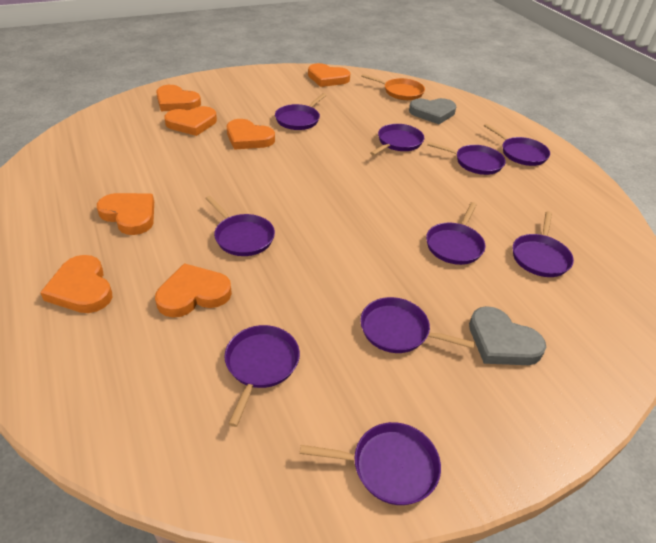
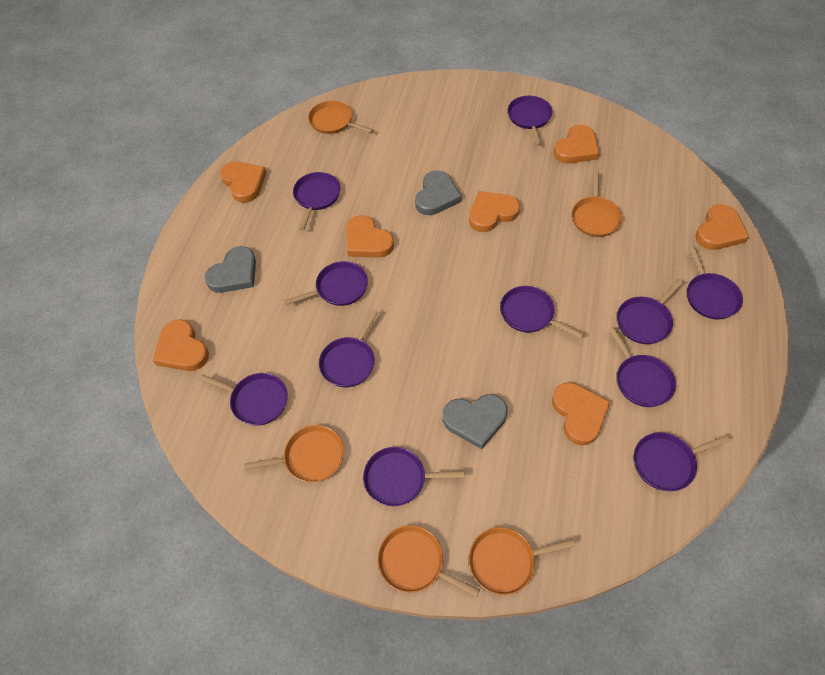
grey heart: 2 -> 3
orange pan: 1 -> 5
purple pan: 10 -> 11

